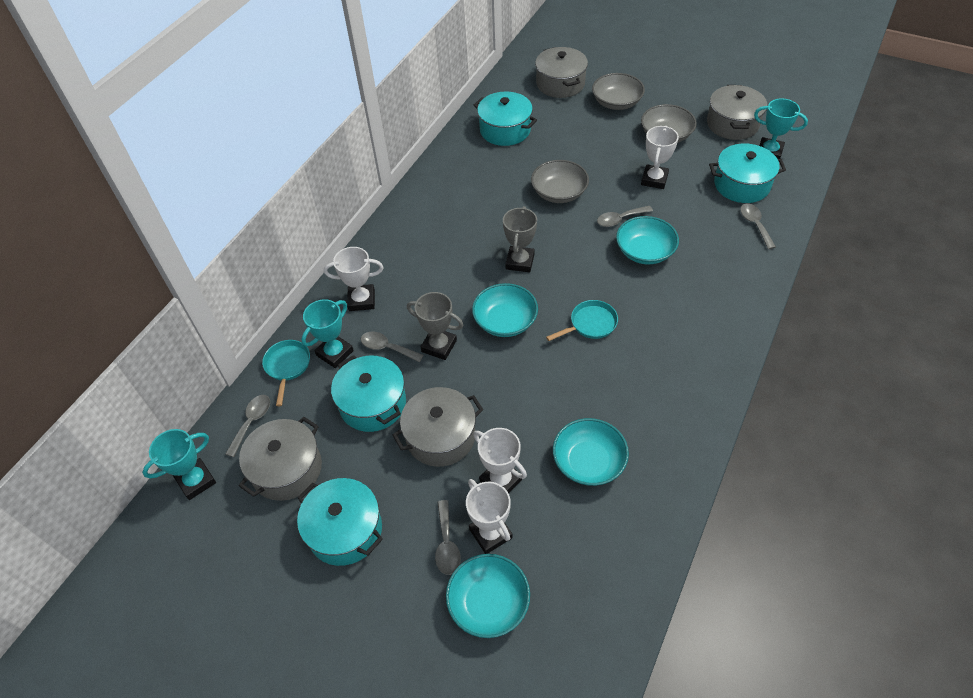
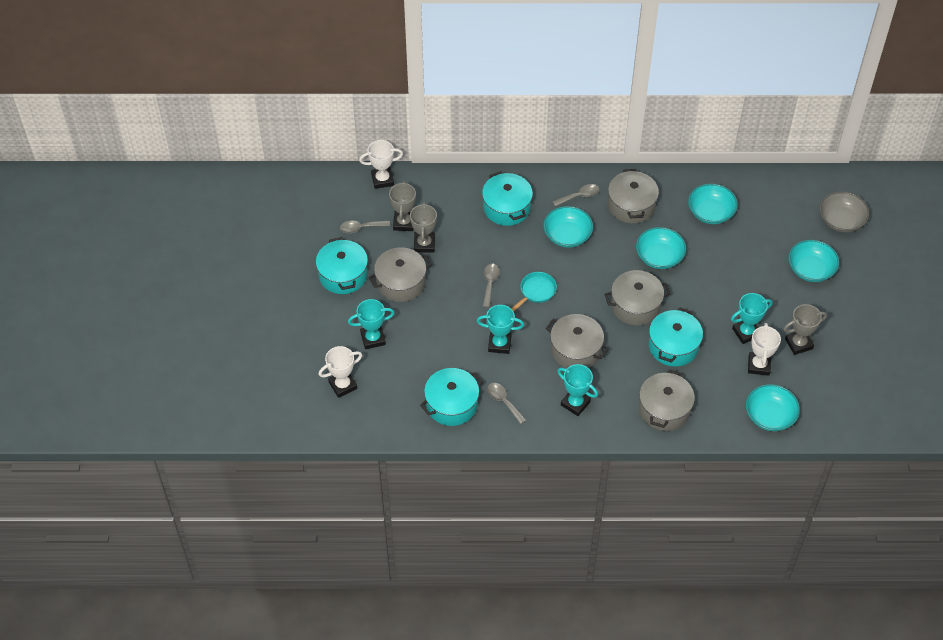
grey bowl: 3 -> 1
grey pot: 4 -> 5
grey spoon: 5 -> 4
grey trophy: 2 -> 3
turquoise bowl: 4 -> 5
turquoise pan: 2 -> 1
turquoise trophy: 3 -> 4
white trophy: 4 -> 3

